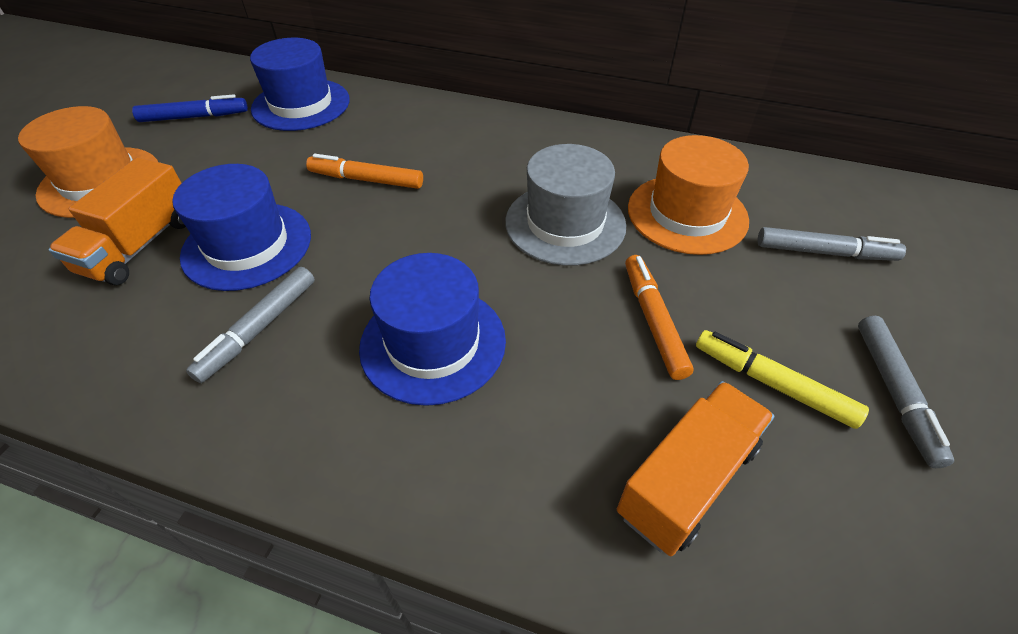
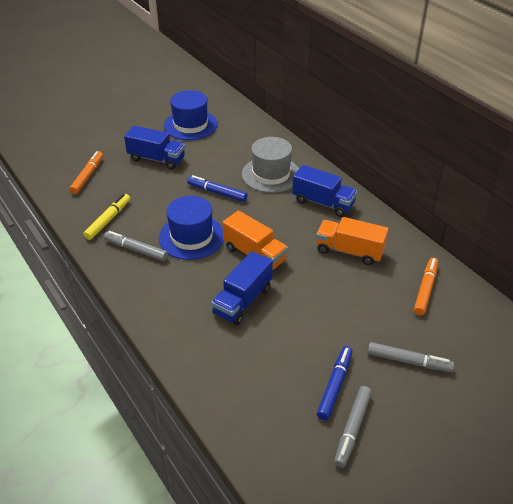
blue hat: 3 -> 2
blue marker: 1 -> 2
blue truck: 0 -> 3
orange hat: 2 -> 0

